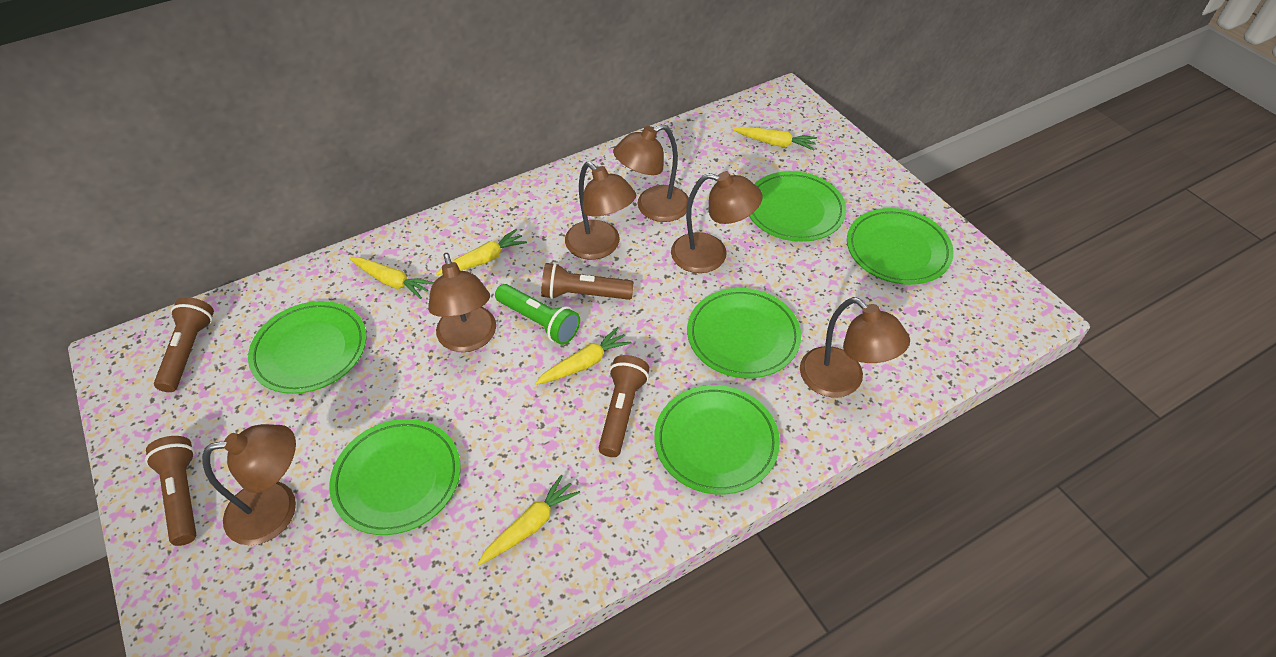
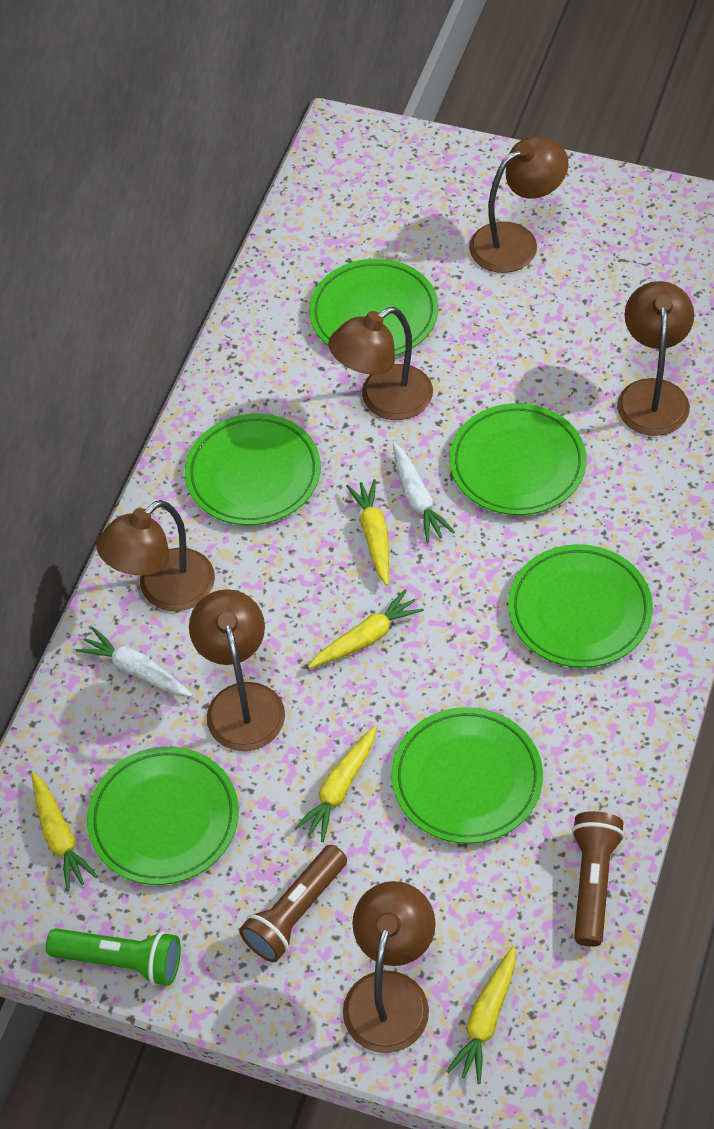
brown flashlight: 4 -> 2
white carrot: 0 -> 2

